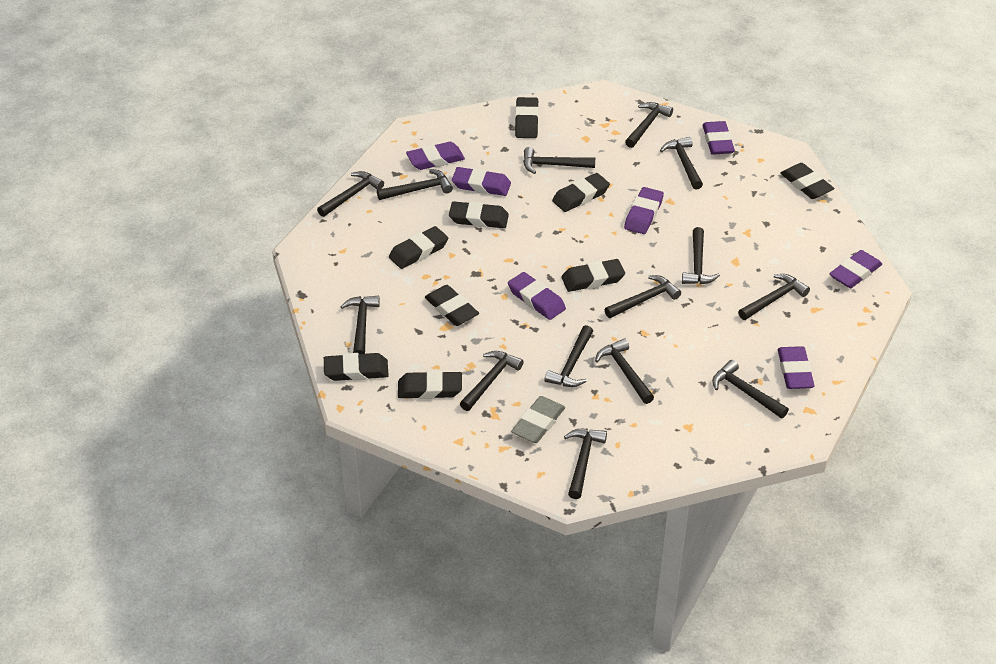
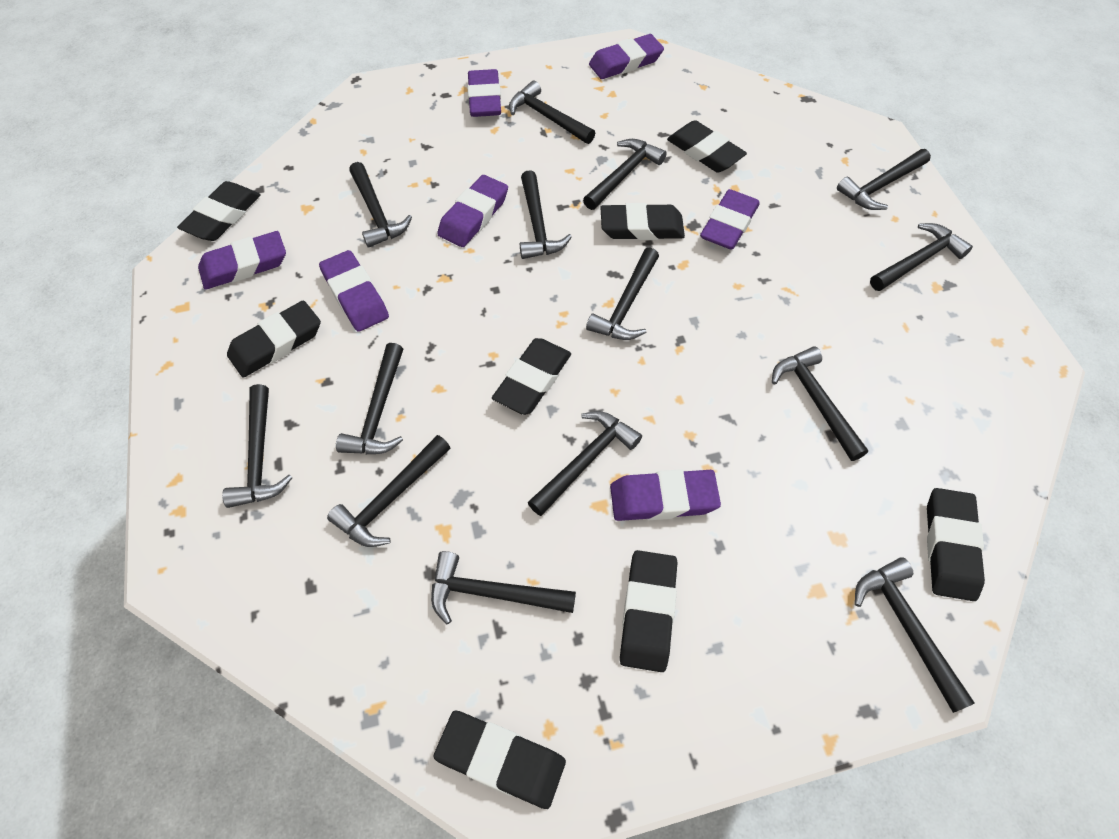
black eraser: 9 -> 8
grey eraser: 1 -> 0

